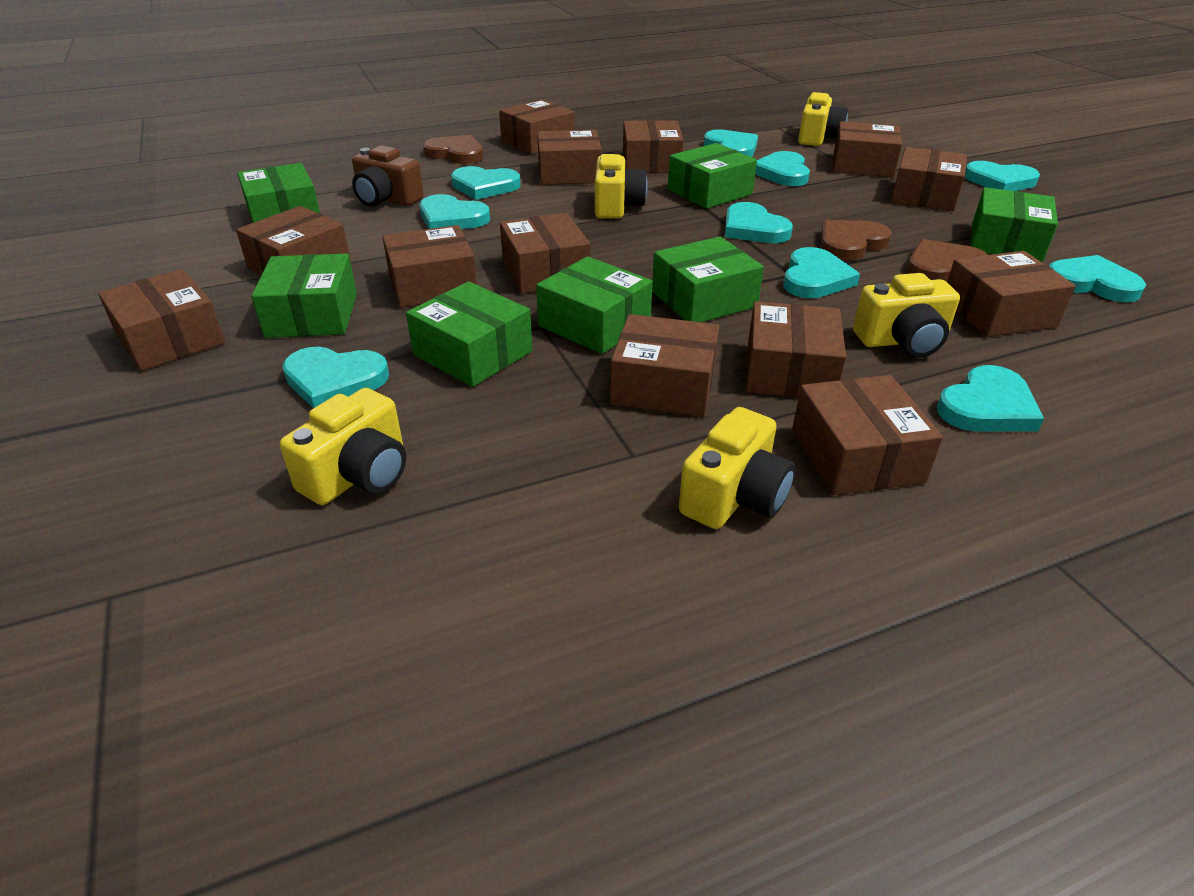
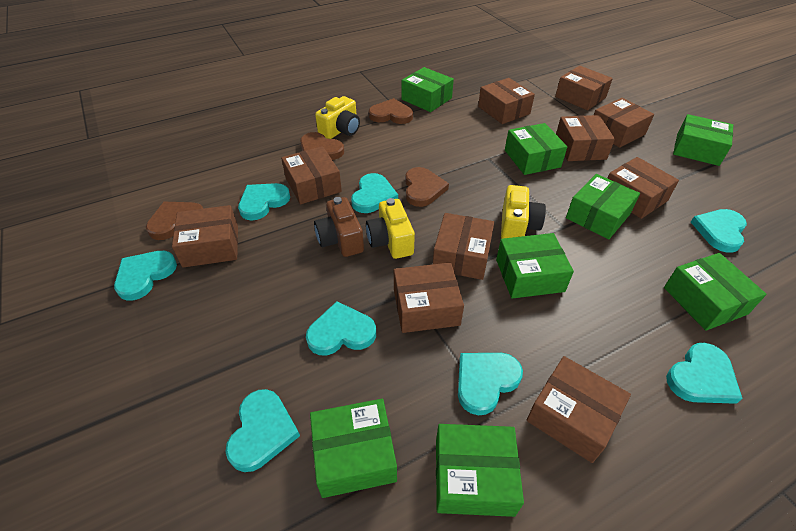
brown box: 13 -> 10
brown heart: 3 -> 4
green box: 7 -> 8
turquoise heart: 10 -> 8
yellow camera: 5 -> 3

